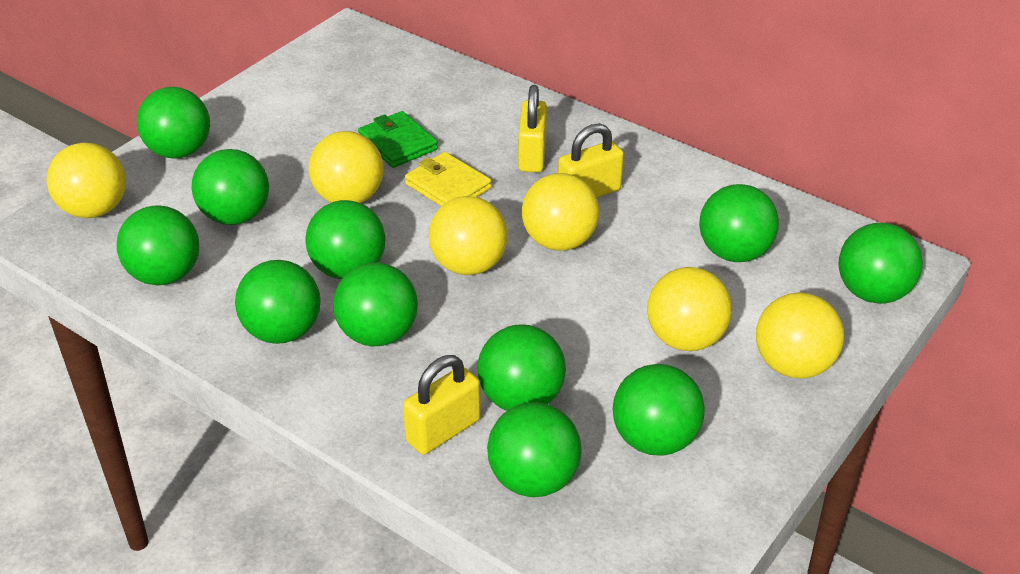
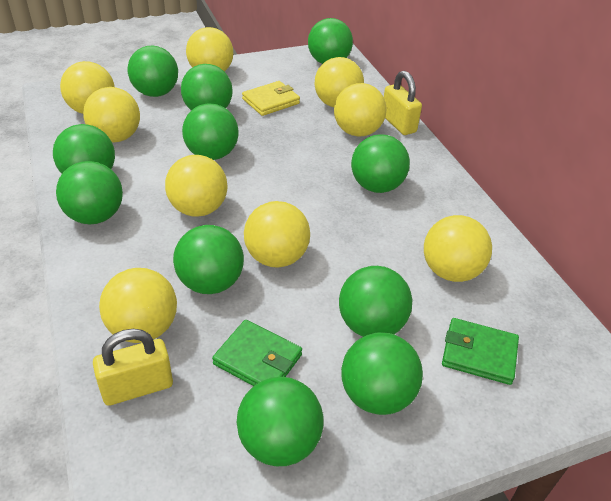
green wallet: 1 -> 2
yellow ball: 6 -> 9
yellow padlock: 3 -> 2

